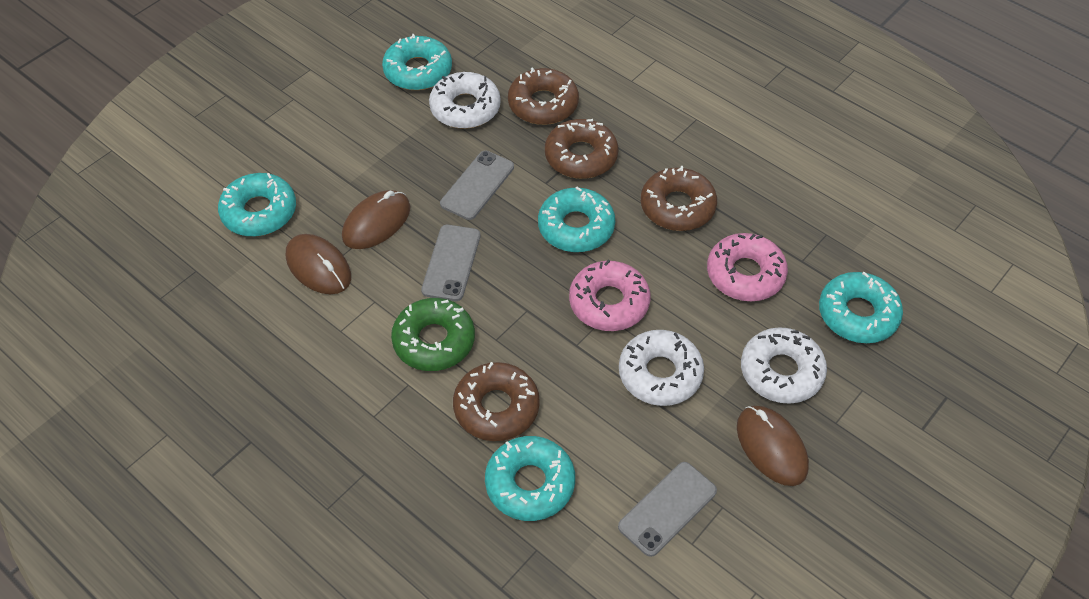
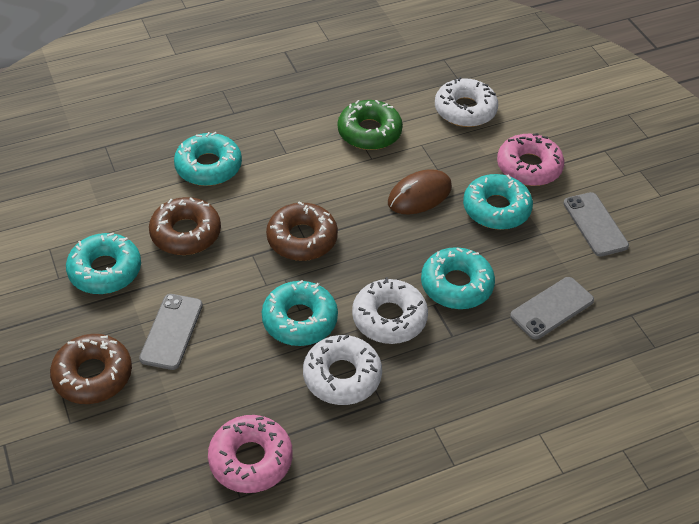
brown donut: 4 -> 3
brown mouse: 3 -> 1

